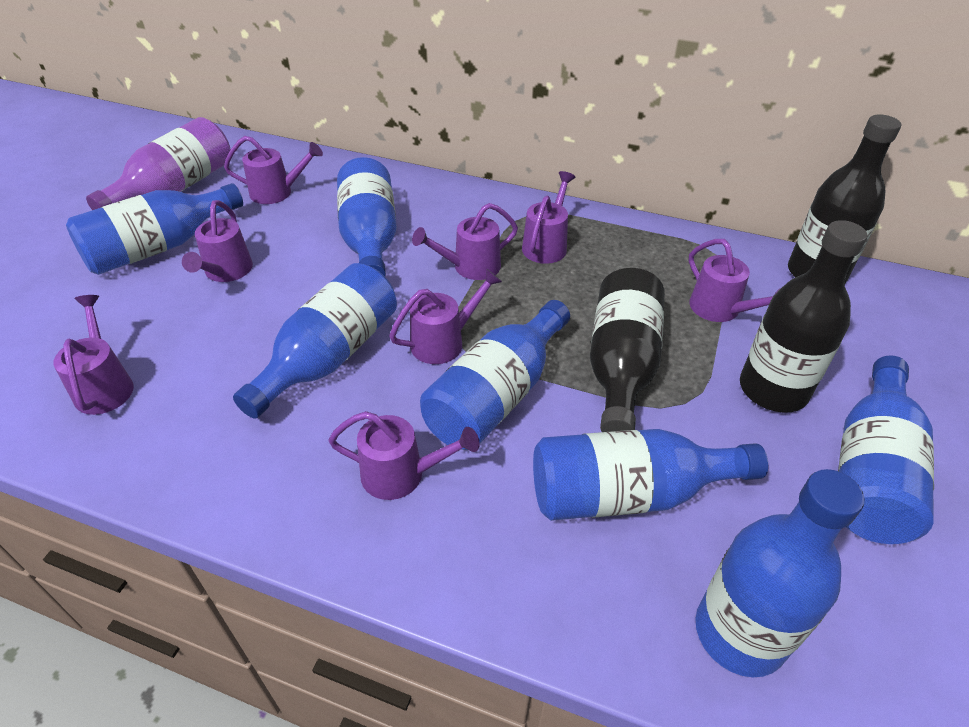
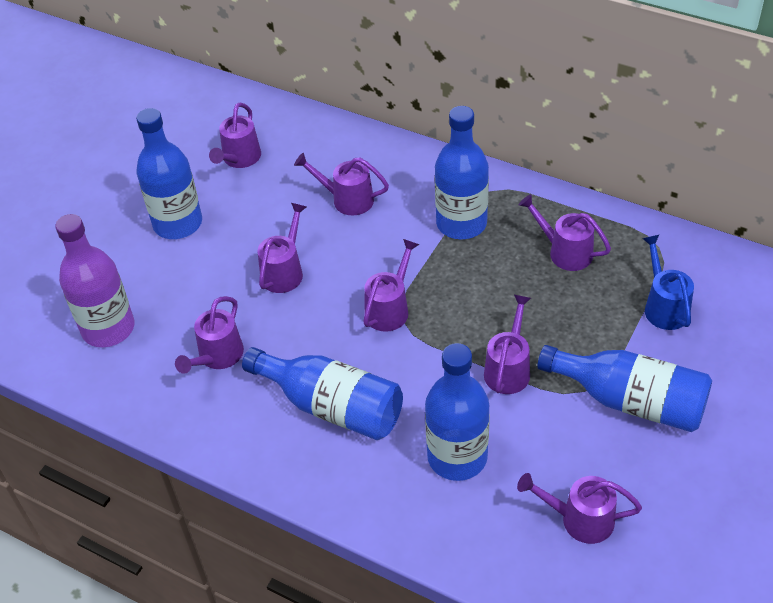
black bottle: 3 -> 0
blue bottle: 7 -> 5
blue watering can: 0 -> 1

